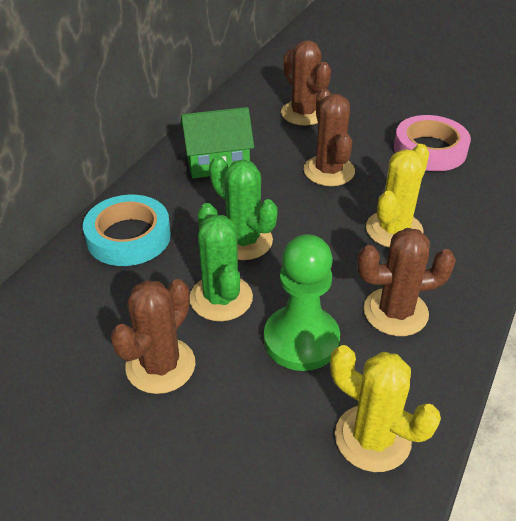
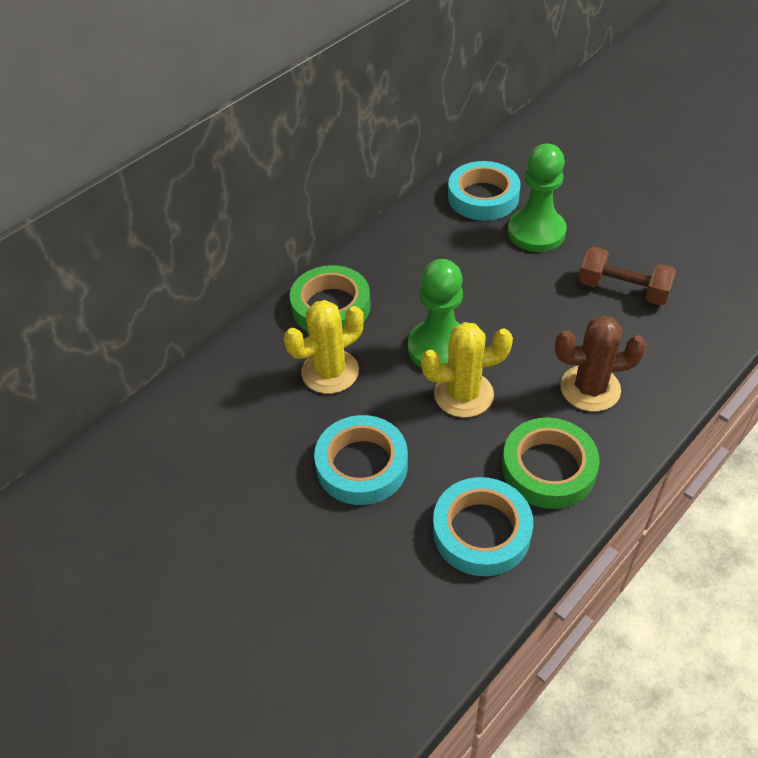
brown cactus: 4 -> 1
brown dumbbell: 0 -> 1
green cactus: 2 -> 0
green house: 1 -> 0
green pawn: 1 -> 2
green tape: 0 -> 2
pink tape: 1 -> 0
turquoise tape: 1 -> 3

